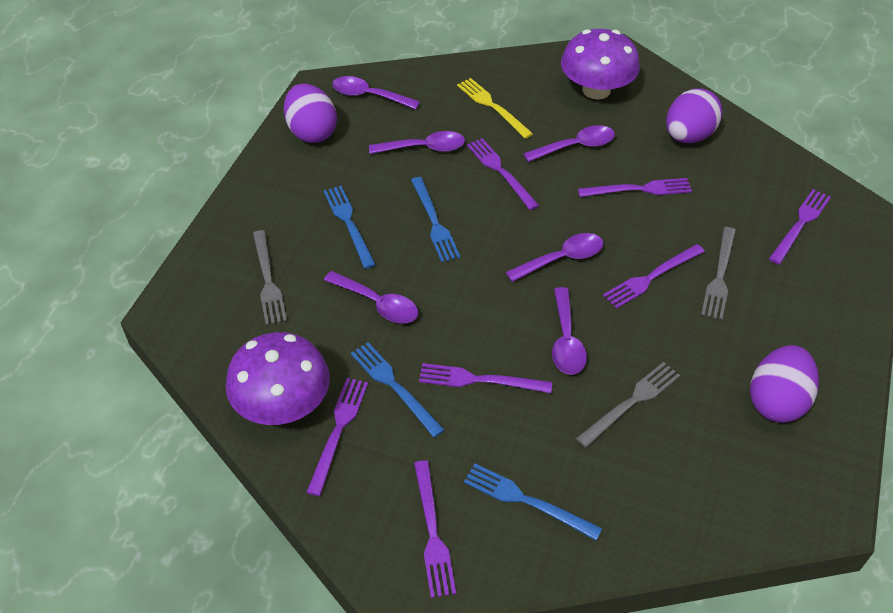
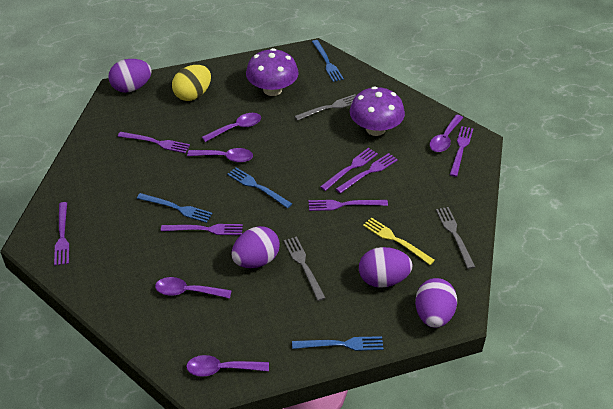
purple egg: 3 -> 4
purple spoon: 6 -> 5
yellow egg: 0 -> 1

